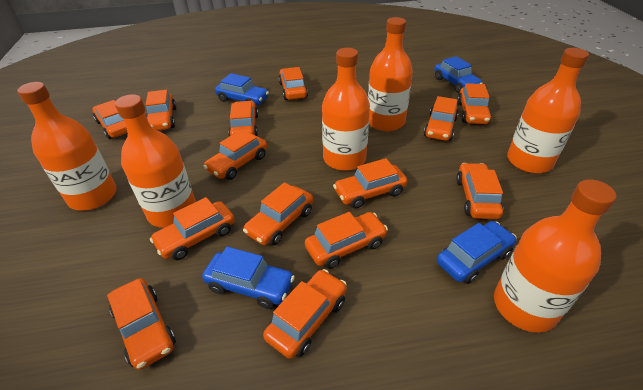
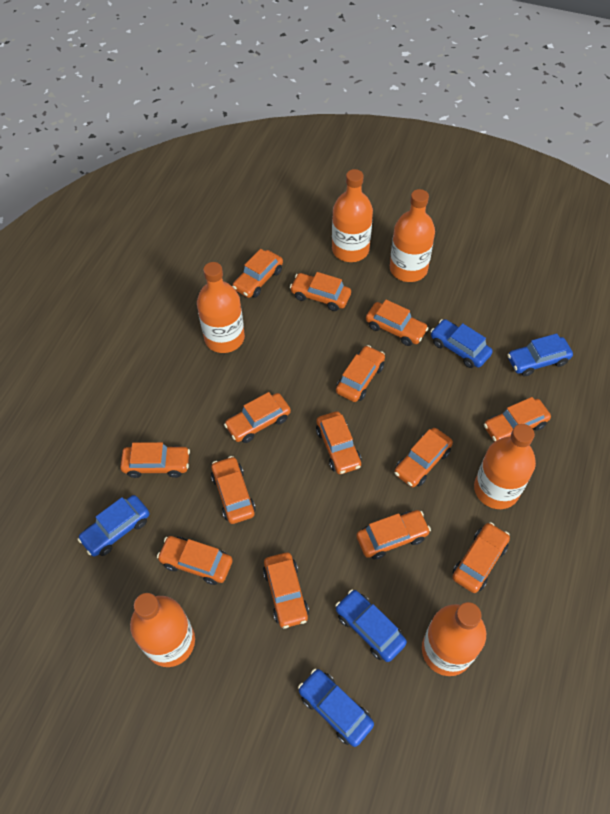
blue car: 4 -> 5

